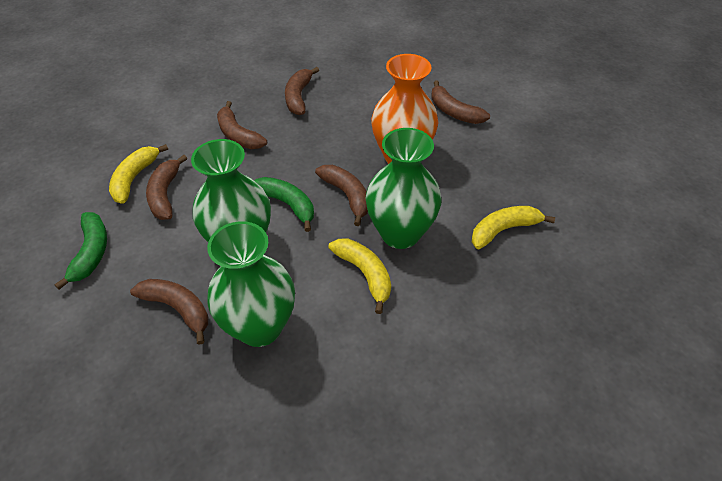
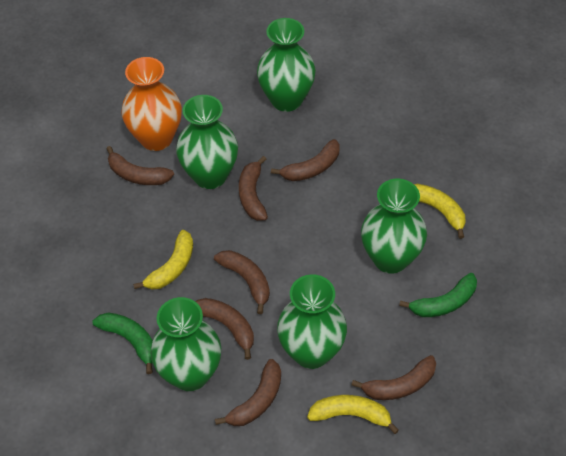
brown banana: 6 -> 7
green vase: 3 -> 5

